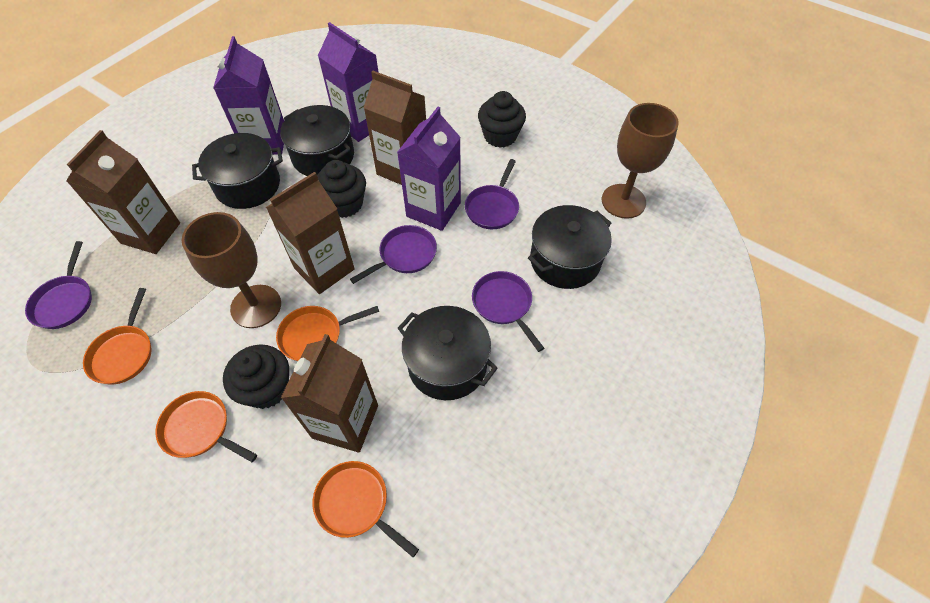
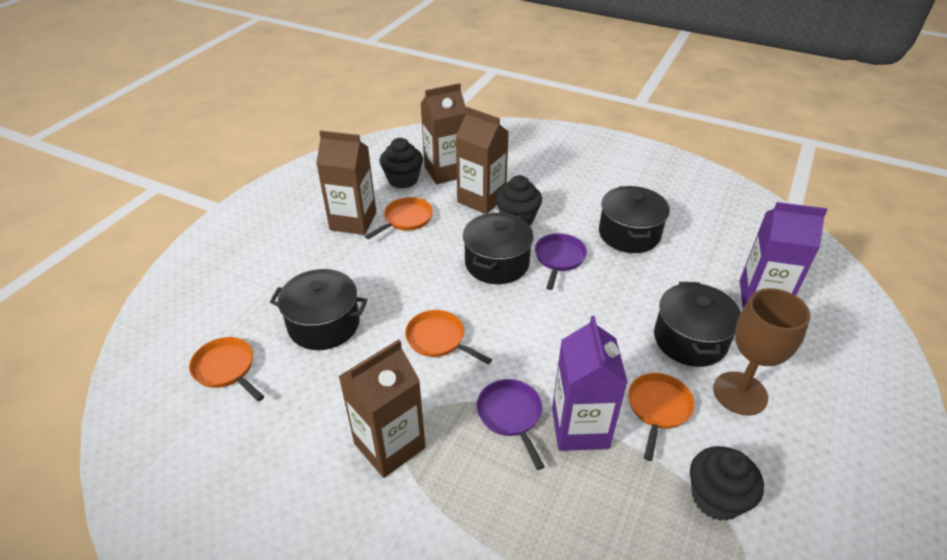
brown goblet: 2 -> 1
purple carton: 3 -> 2
purple pan: 4 -> 2

